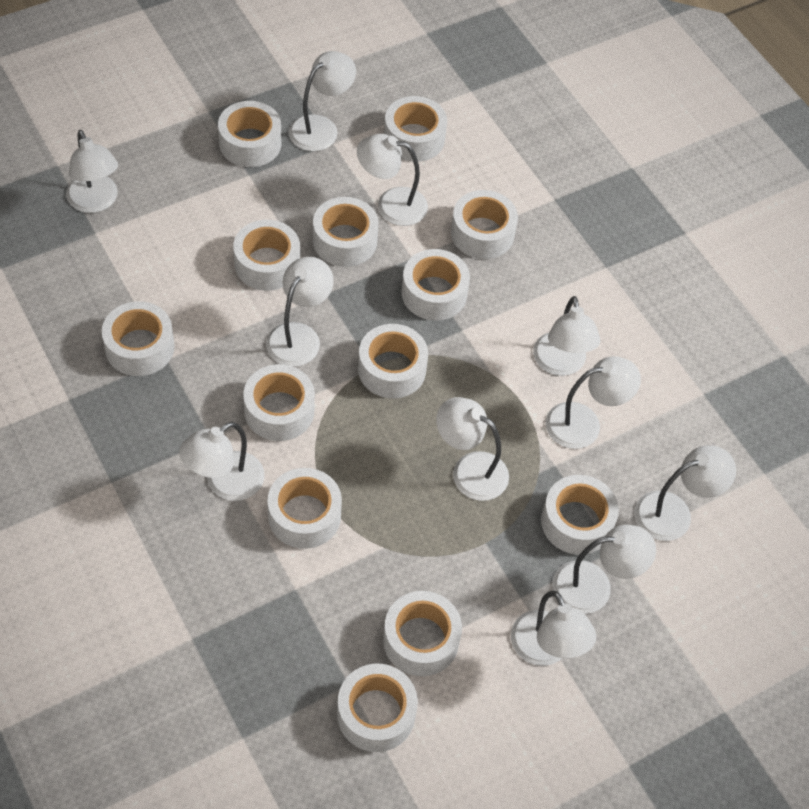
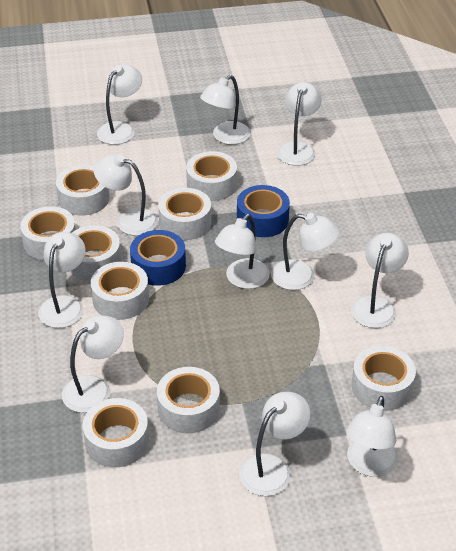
blue tape: 0 -> 2
white tape: 13 -> 9

